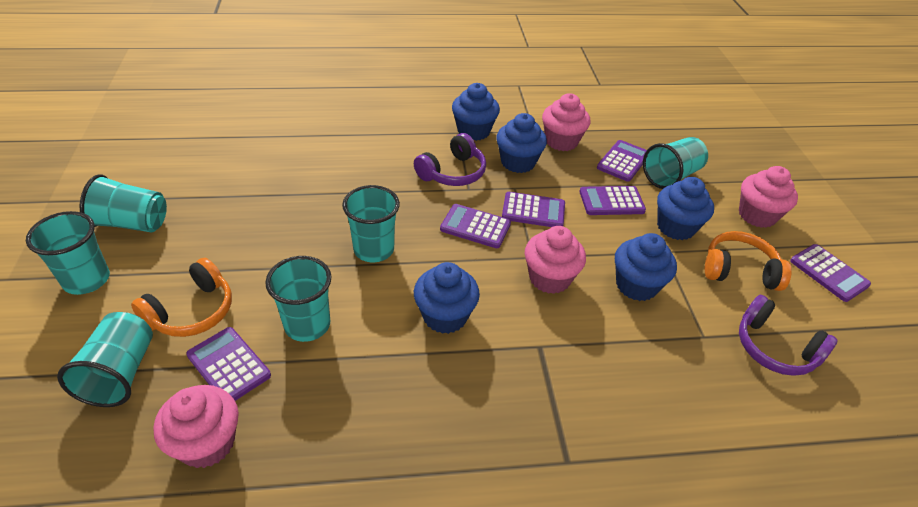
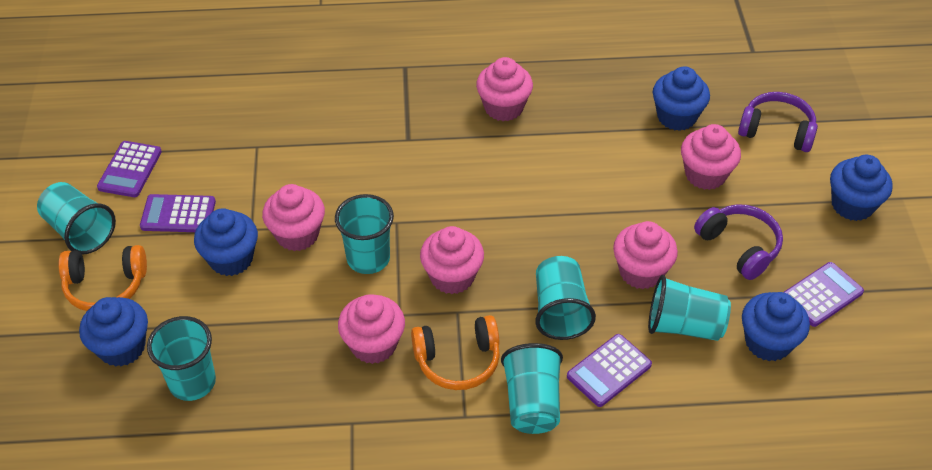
pink cupcake: 4 -> 6
purple calculator: 6 -> 4

